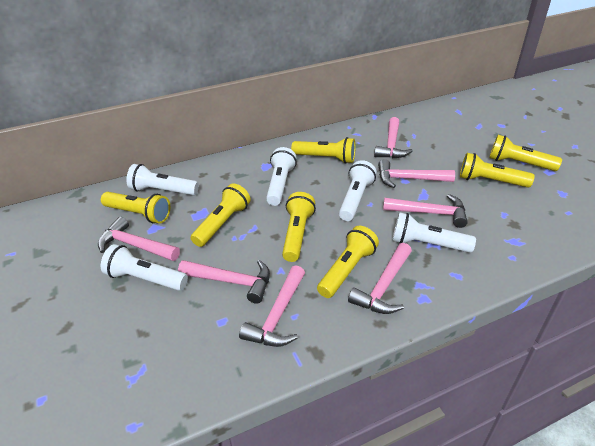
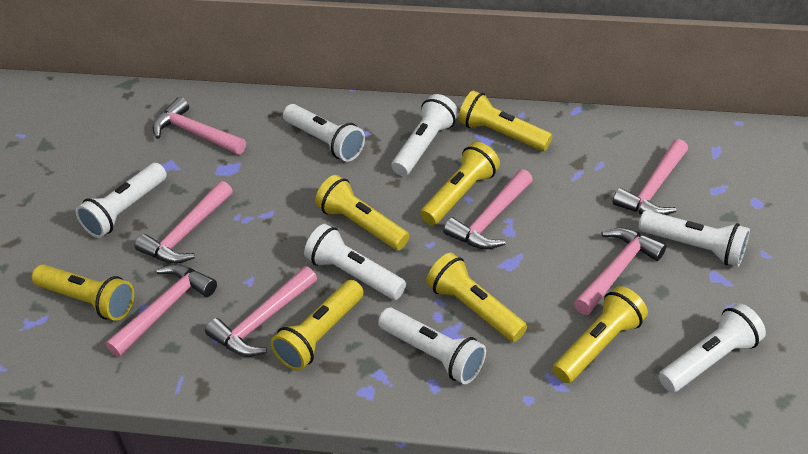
white flashlight: 5 -> 7

